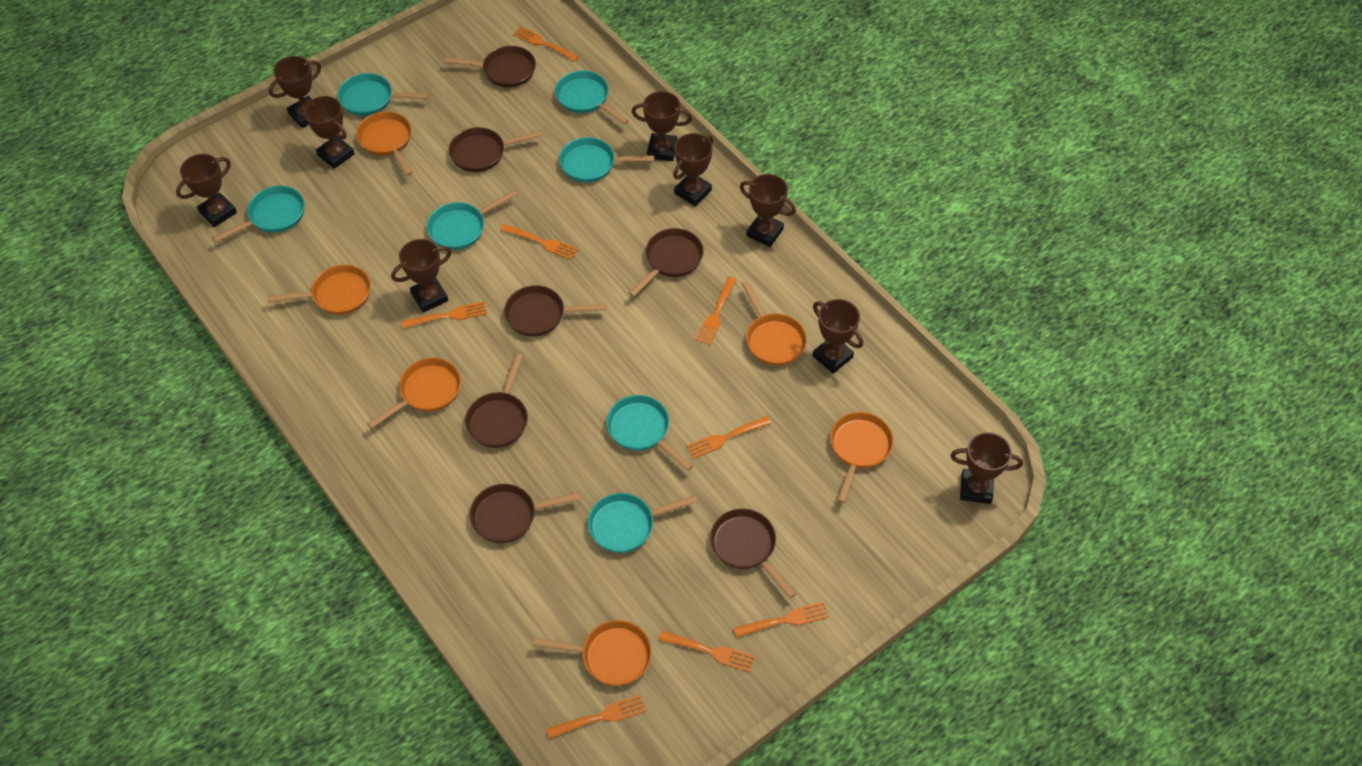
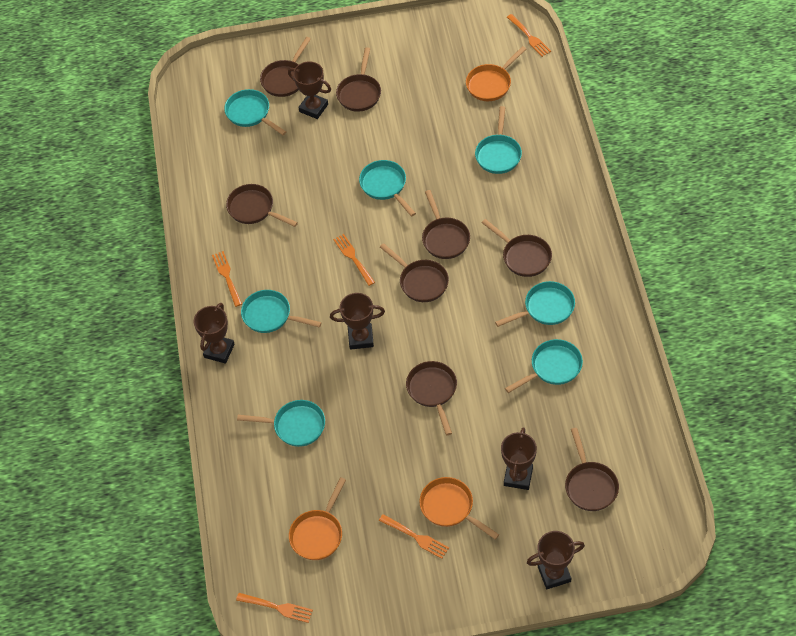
brown pan: 7 -> 8
brown trophy: 9 -> 5
orange fork: 8 -> 5
orange pan: 6 -> 3

